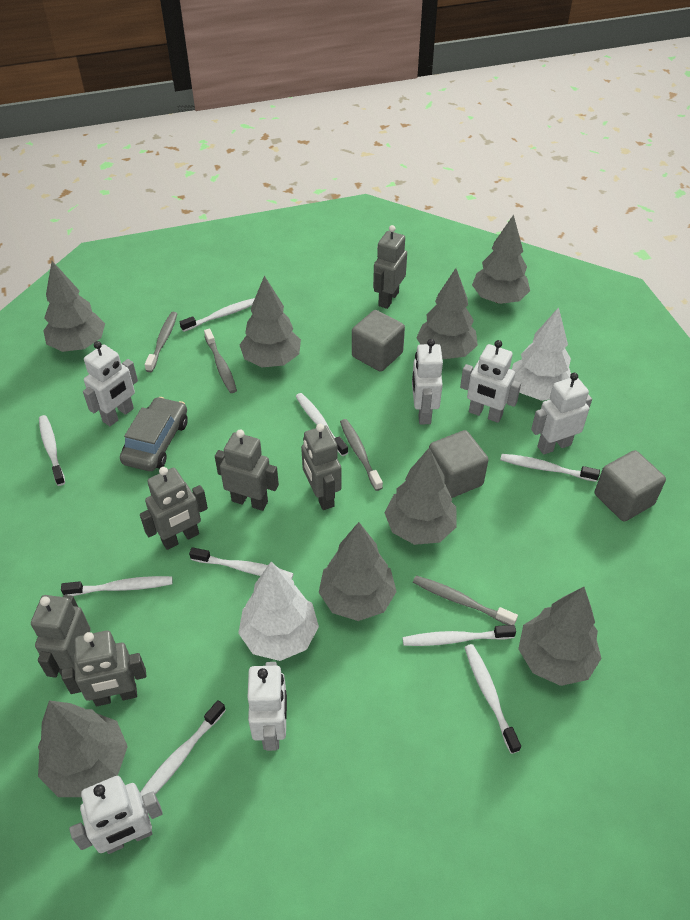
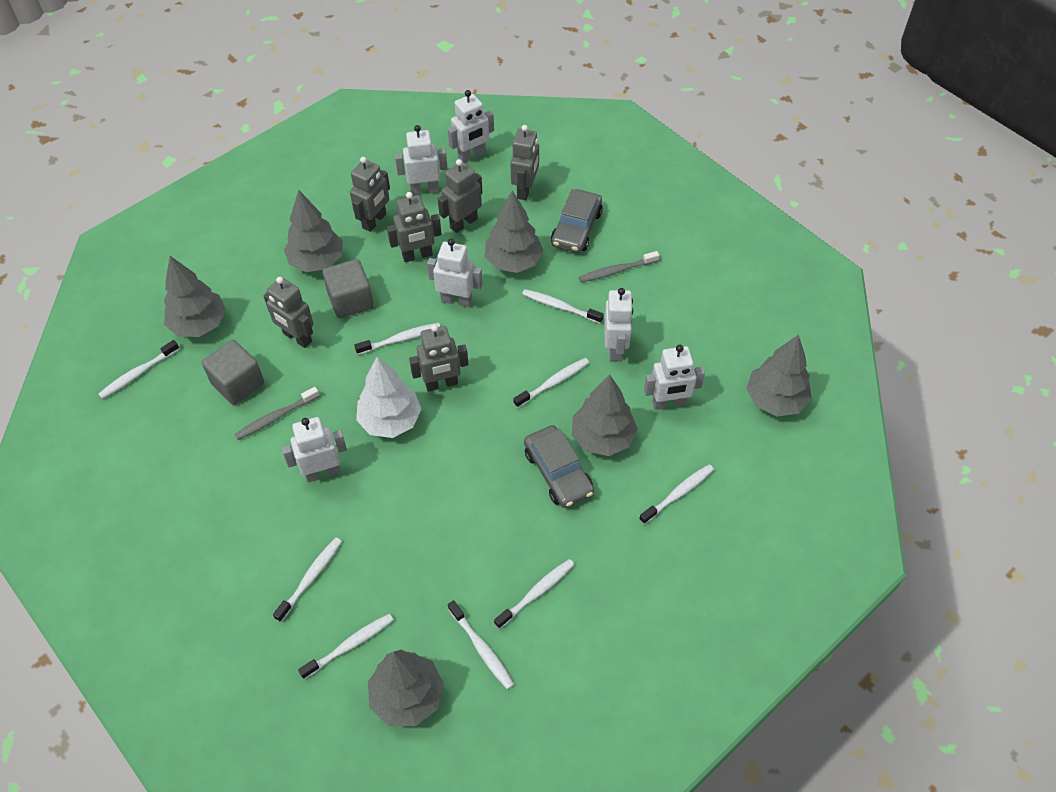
grey car: 1 -> 2
grey cube: 3 -> 2
grey toothbrush: 4 -> 2
grey tree: 8 -> 6
white tree: 2 -> 1

